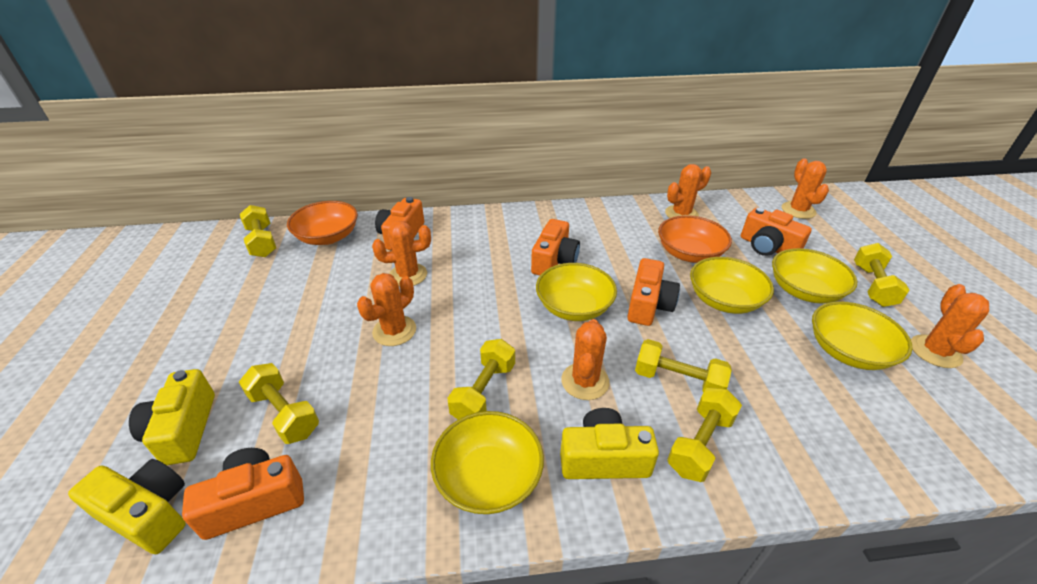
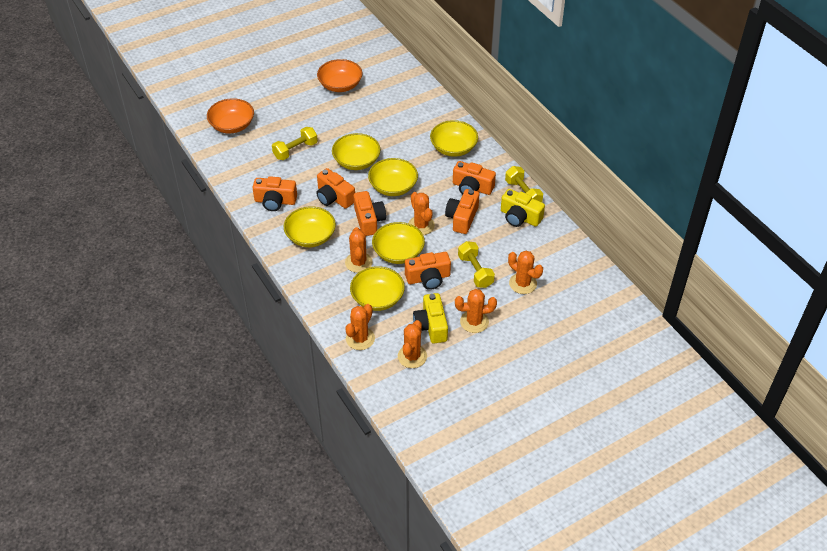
orange camera: 5 -> 6
yellow bowl: 5 -> 6
yellow camera: 3 -> 2
yellow dumbbell: 6 -> 3

